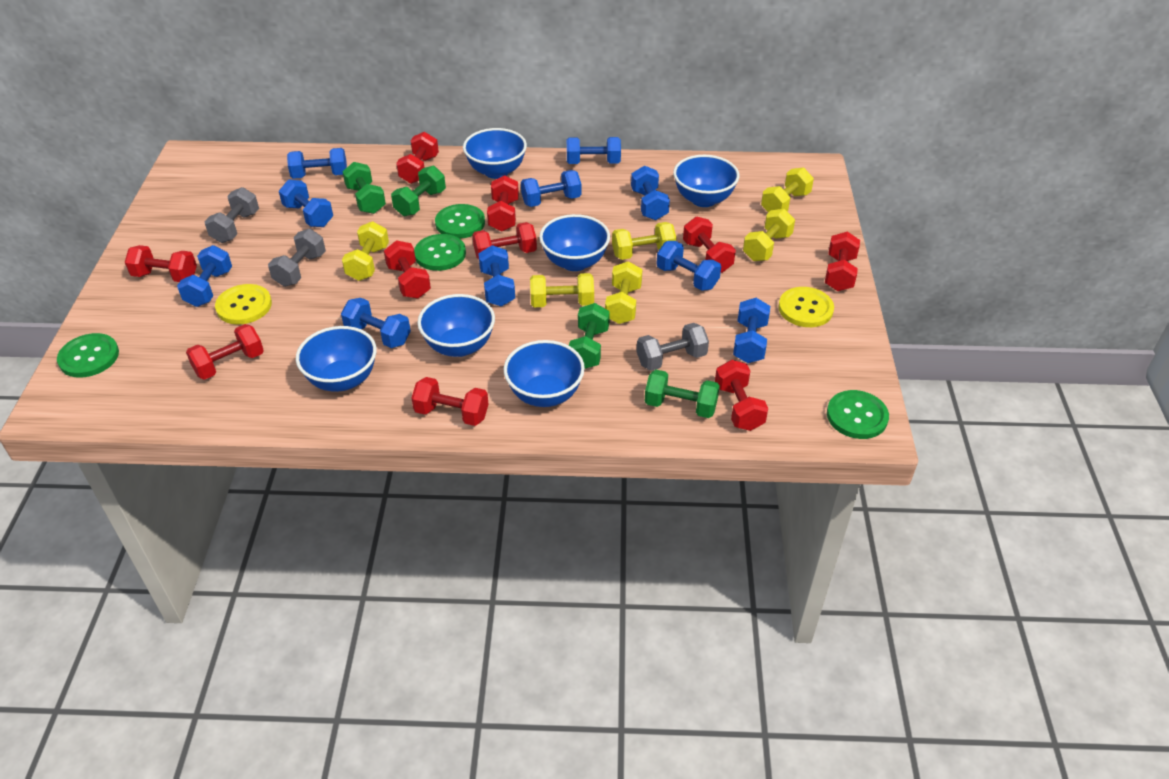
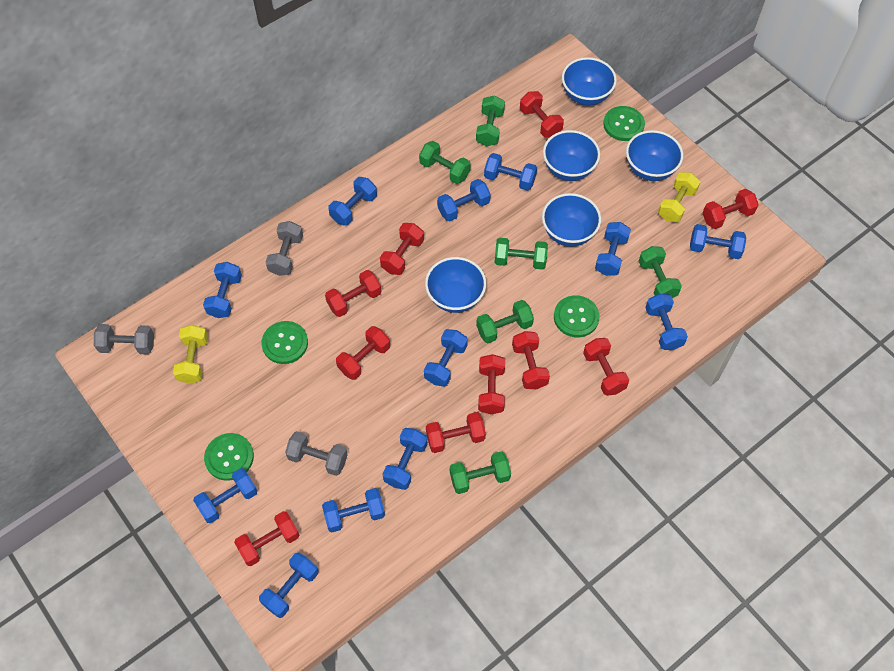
blue bowl: 6 -> 5
blue dumbbell: 10 -> 12
green dumbbell: 4 -> 6
yellow button: 2 -> 0
yellow dumbbell: 6 -> 2

